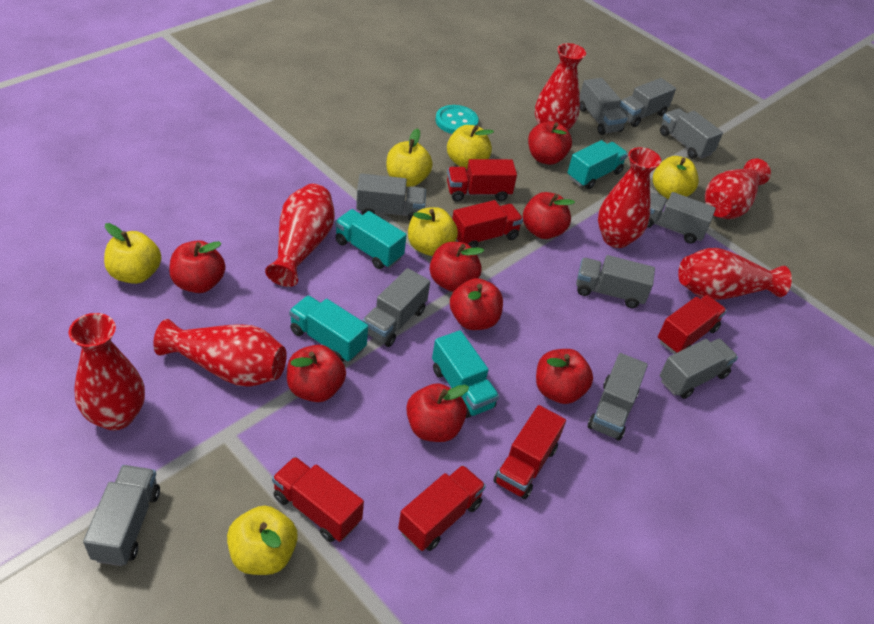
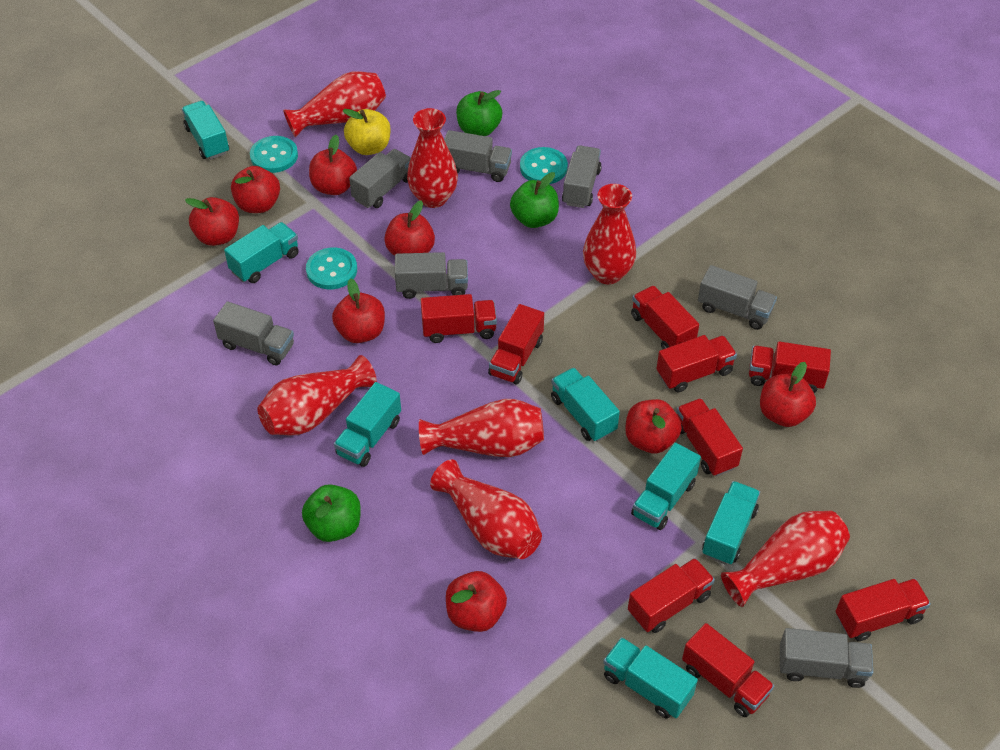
green apple: 0 -> 3
grey truck: 10 -> 7
red truck: 6 -> 9
turquoise button: 1 -> 3
turquoise truck: 4 -> 7
yellow apple: 6 -> 1

